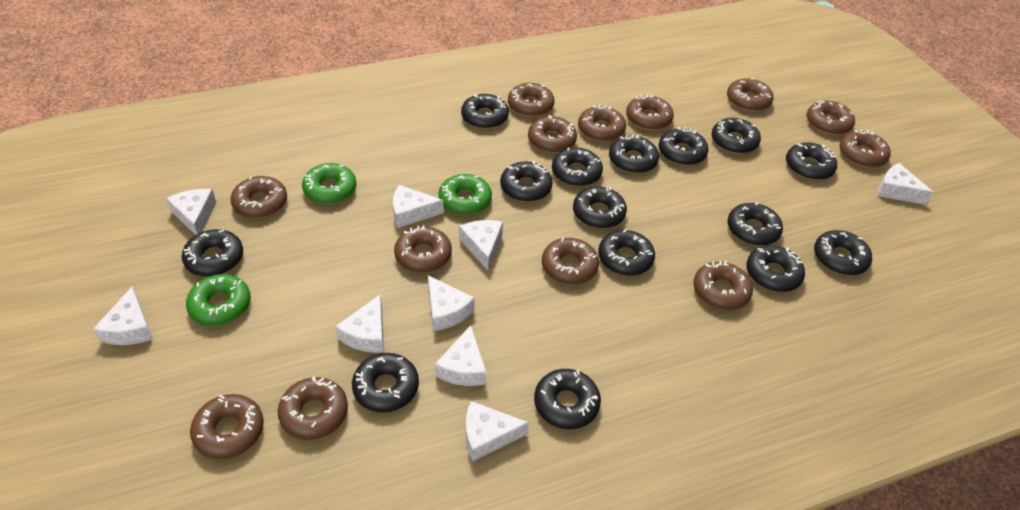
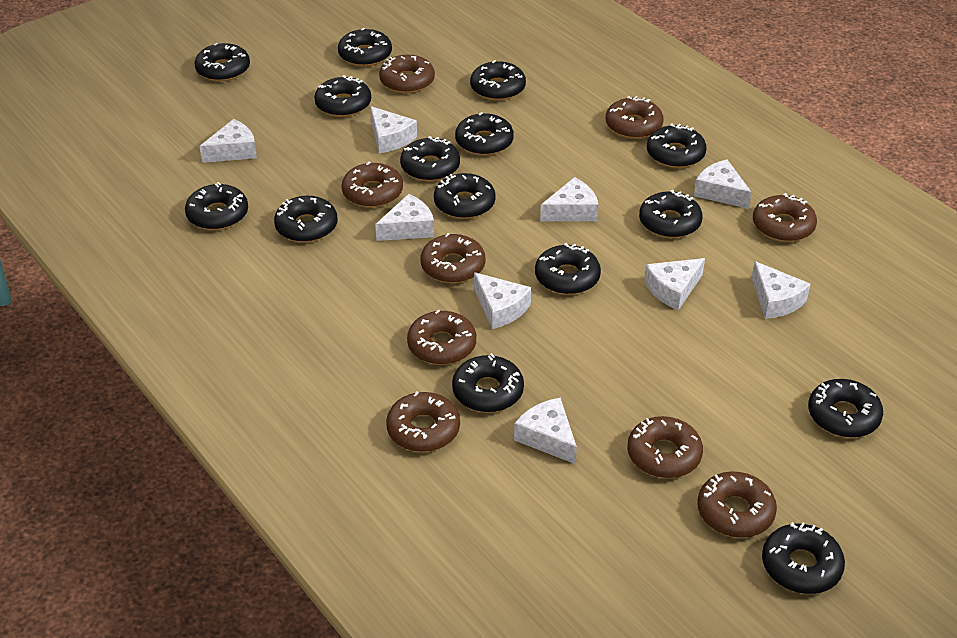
brown donut: 13 -> 9
green donut: 3 -> 0

